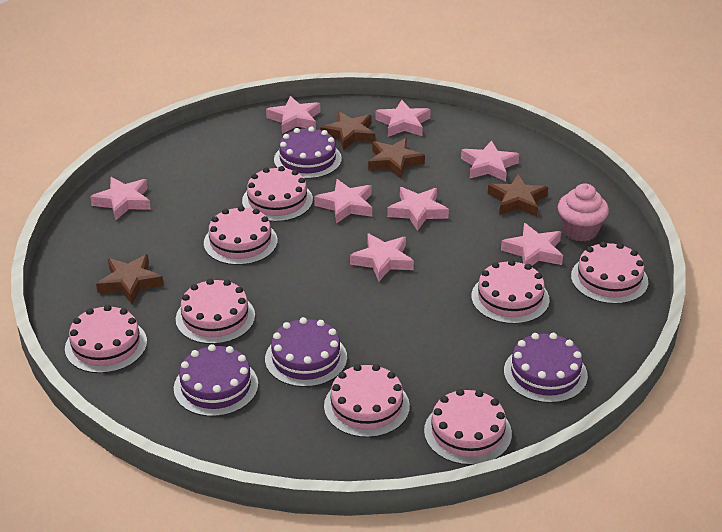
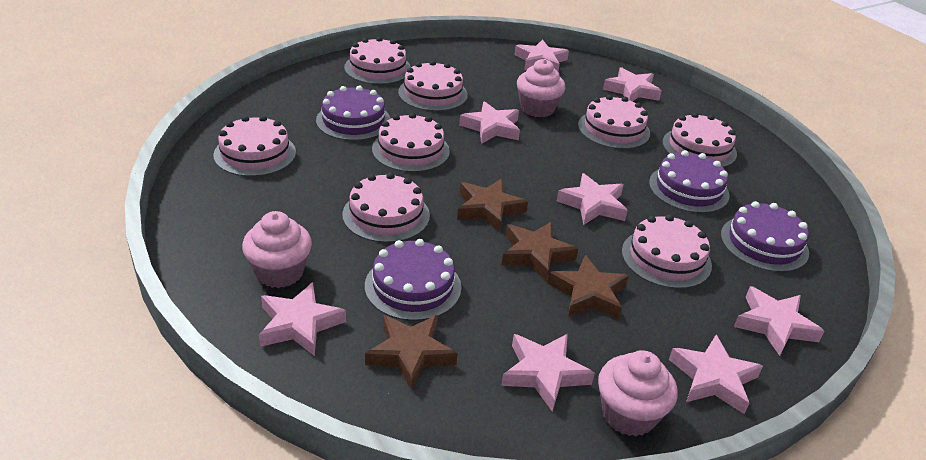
pink cupcake: 1 -> 3

